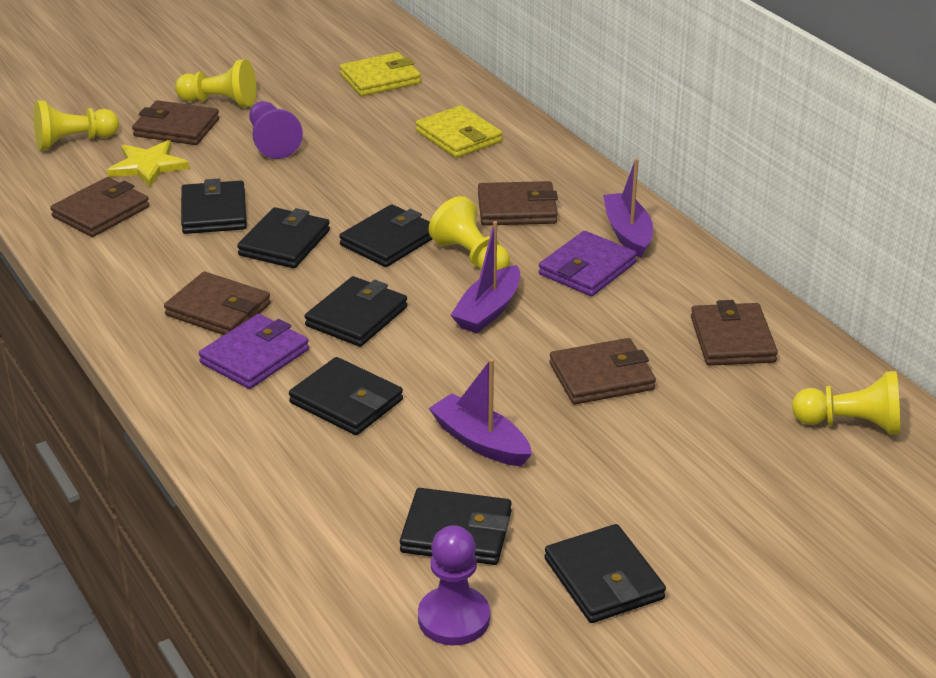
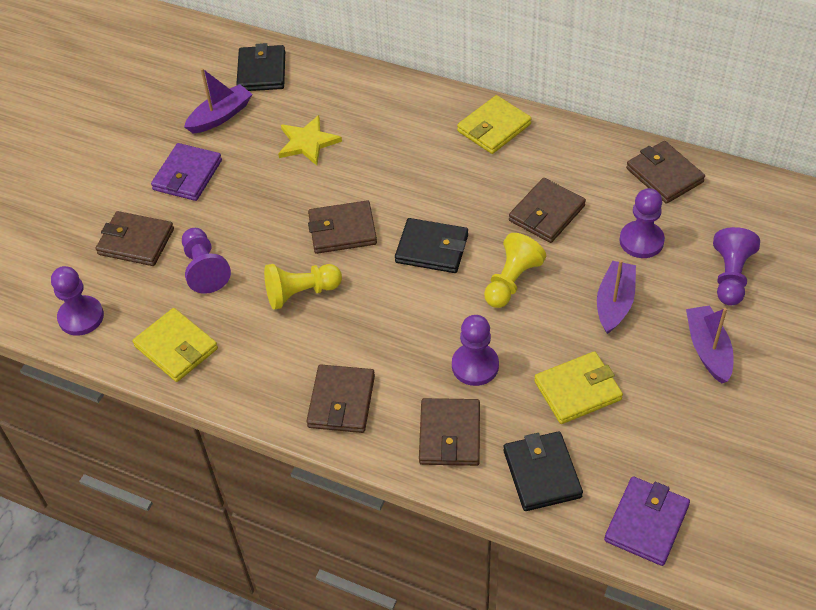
black wallet: 7 -> 3
purple pawn: 2 -> 5
yellow pawn: 4 -> 2
yellow wallet: 2 -> 3

